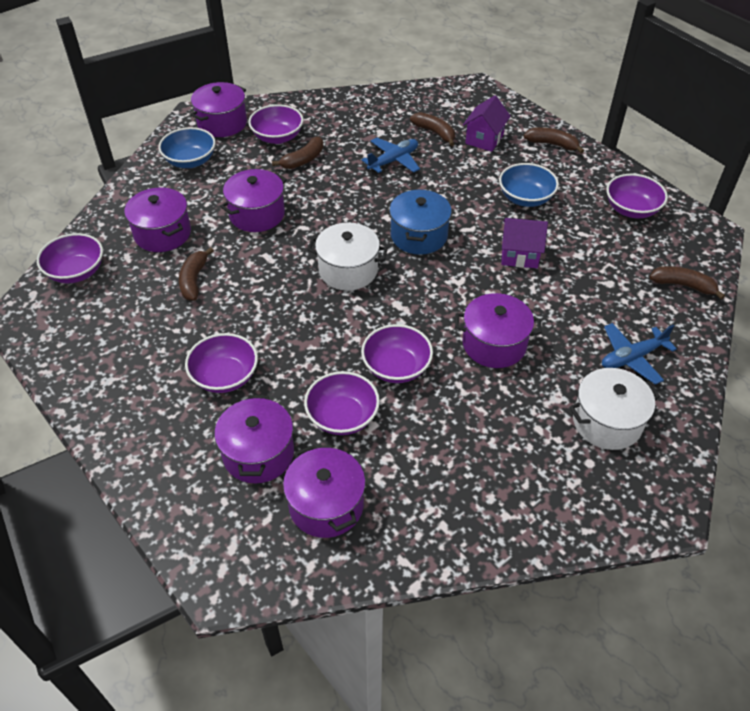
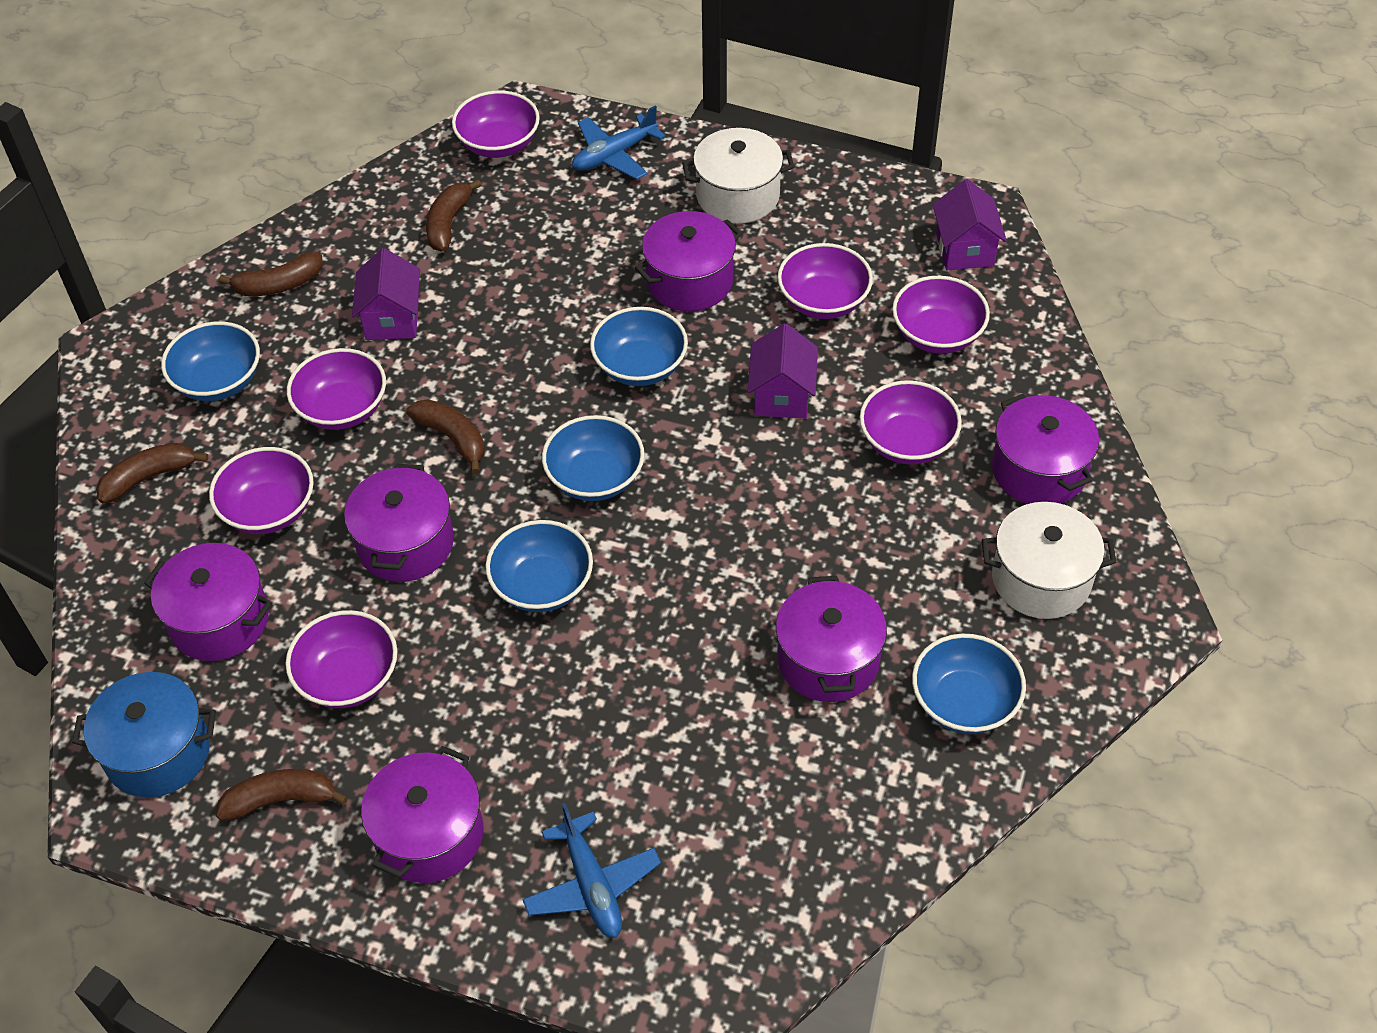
blue bowl: 2 -> 5
purple bowl: 6 -> 7
purple house: 2 -> 3

